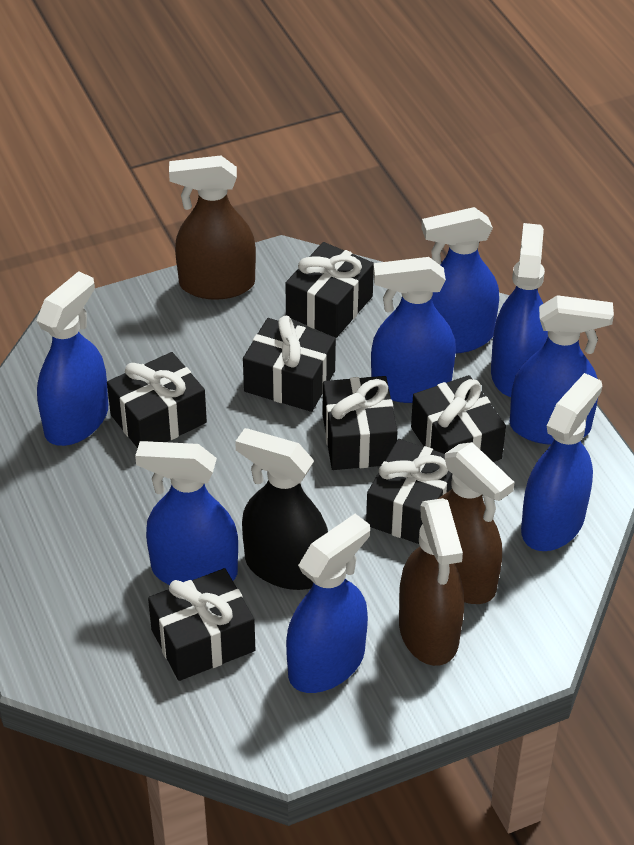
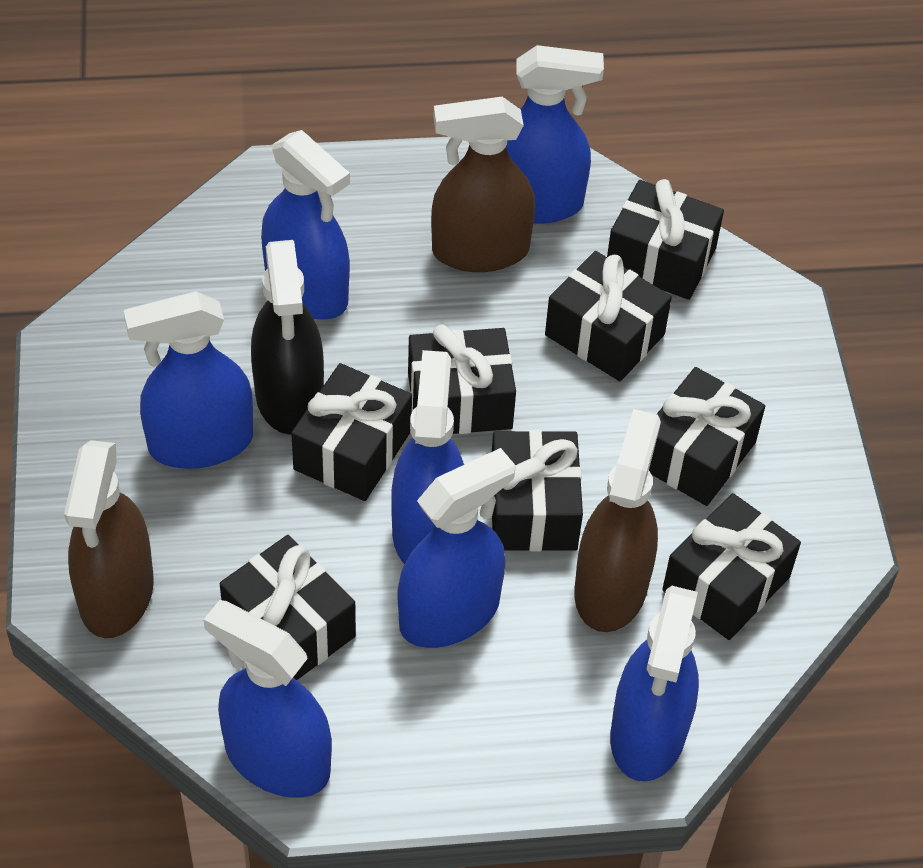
black gift: 7 -> 8
blue spray bottle: 8 -> 7

